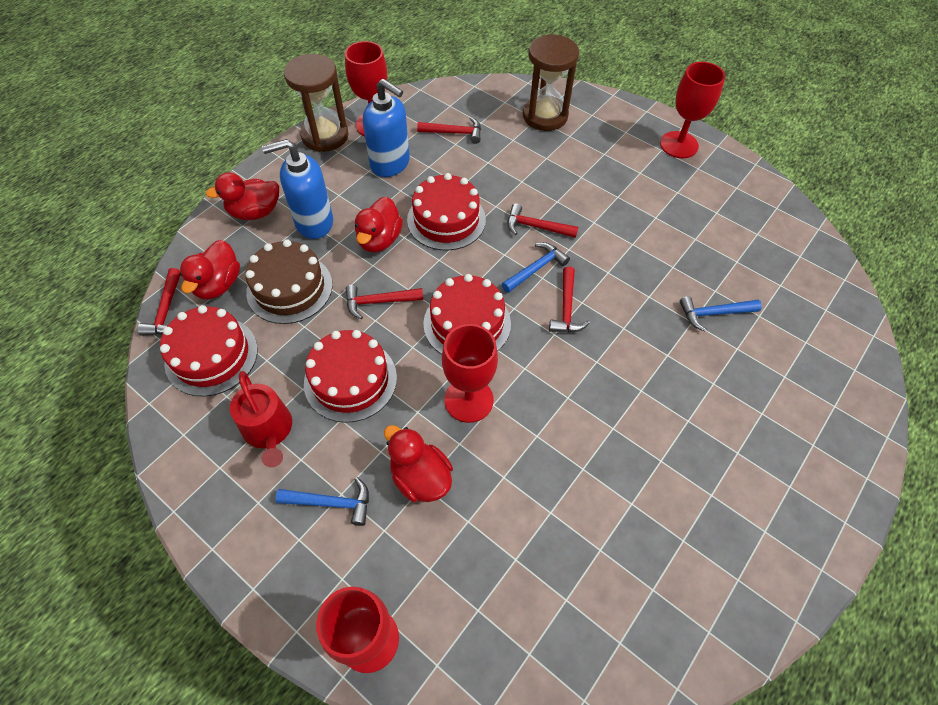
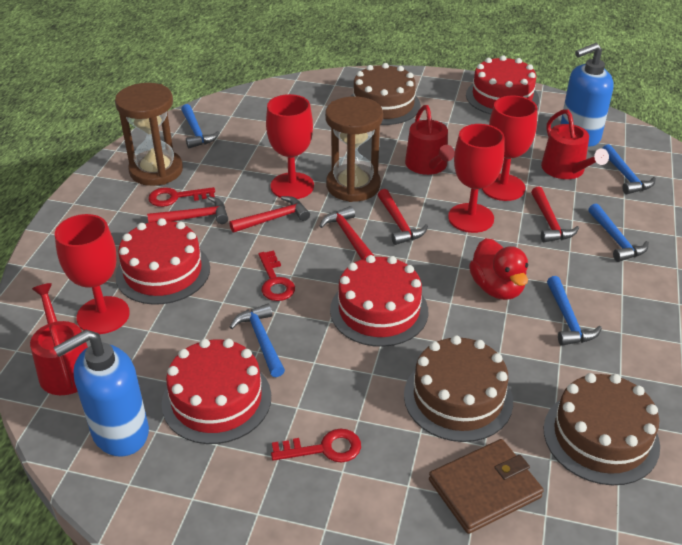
blue hammer: 3 -> 5
brown cake: 1 -> 3
brown wallet: 0 -> 1
red duck: 4 -> 1
red key: 0 -> 3
red watering can: 1 -> 3

